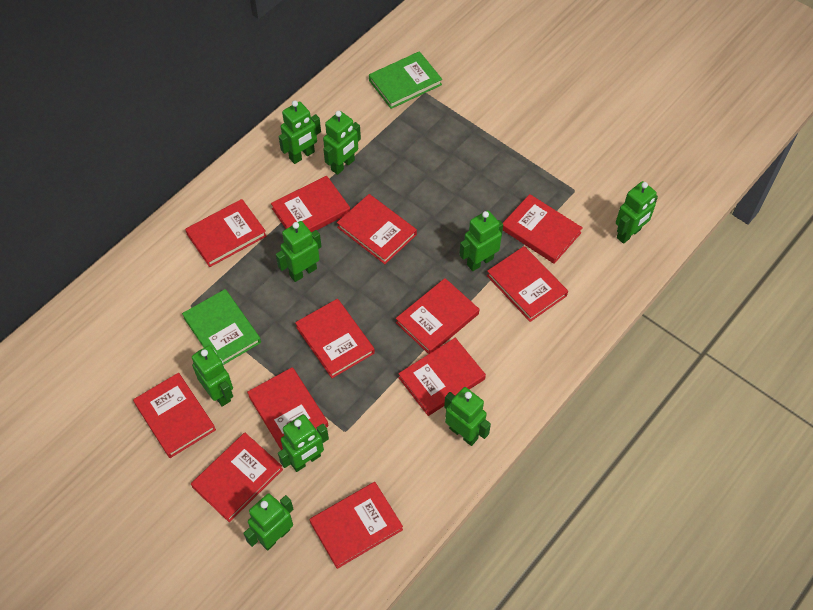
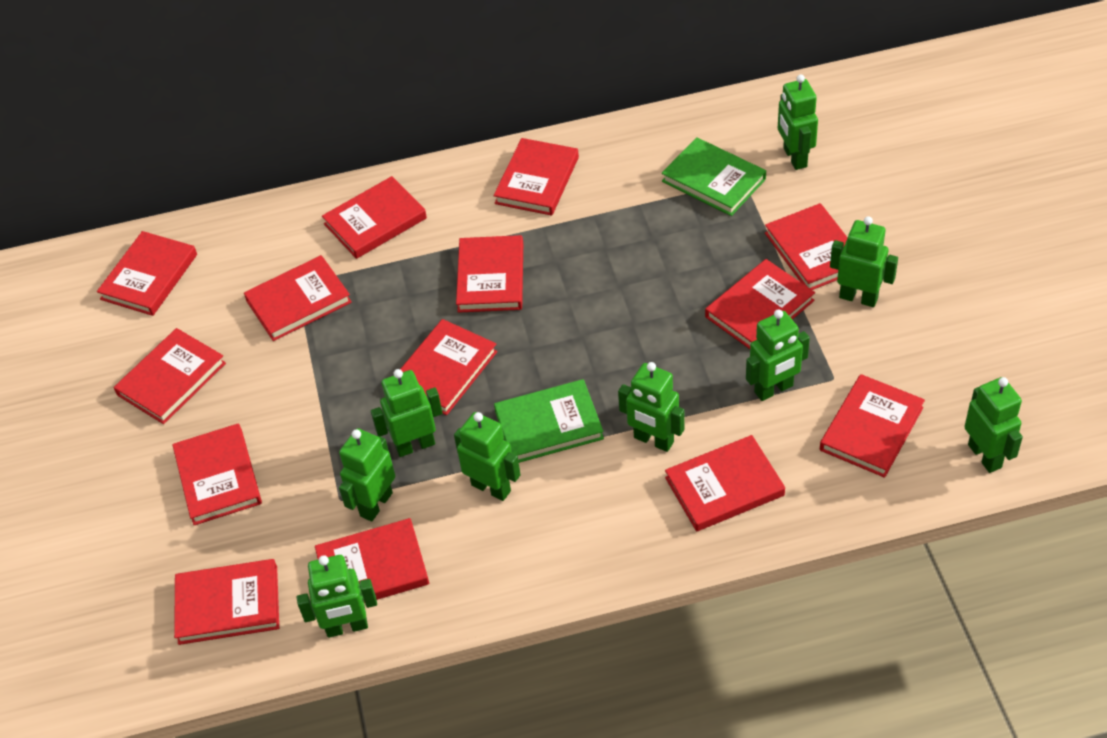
red book: 12 -> 14

